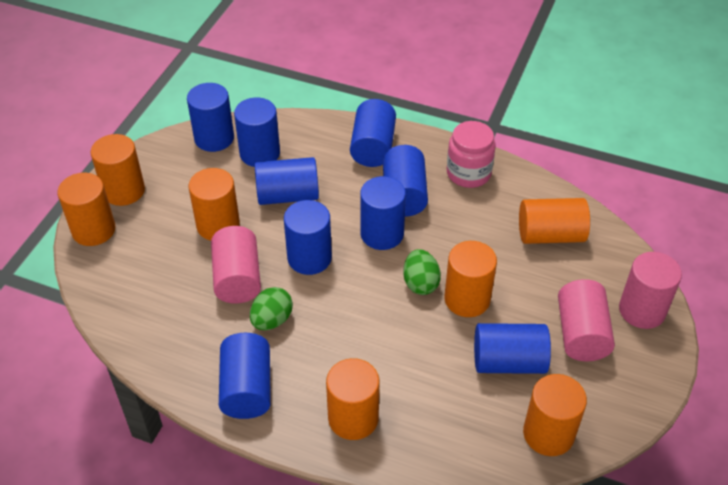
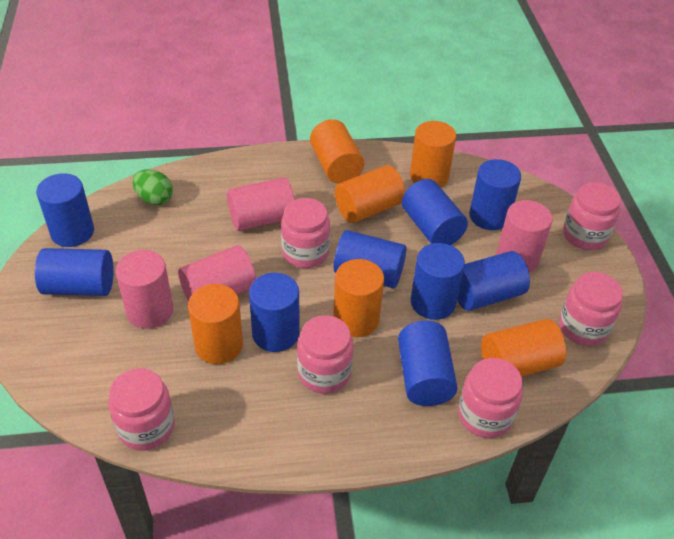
green egg: 2 -> 1
orange cylinder: 7 -> 6
pink cylinder: 3 -> 4
pink jar: 1 -> 6

